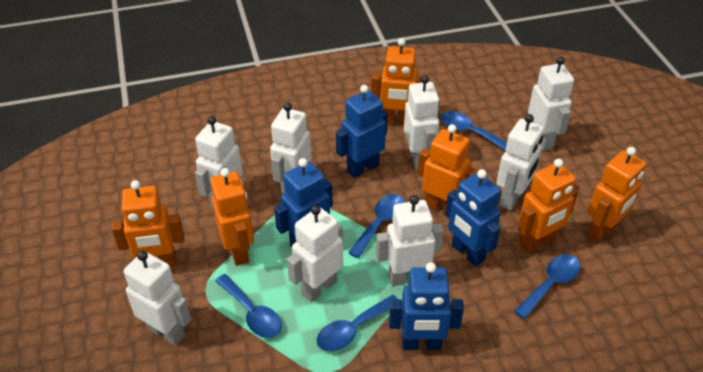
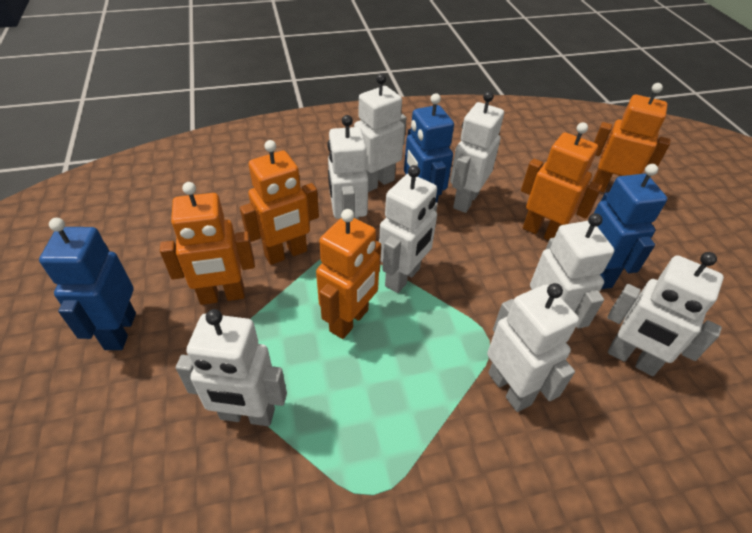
blue robot: 4 -> 3
blue spoon: 5 -> 0
orange robot: 6 -> 5

